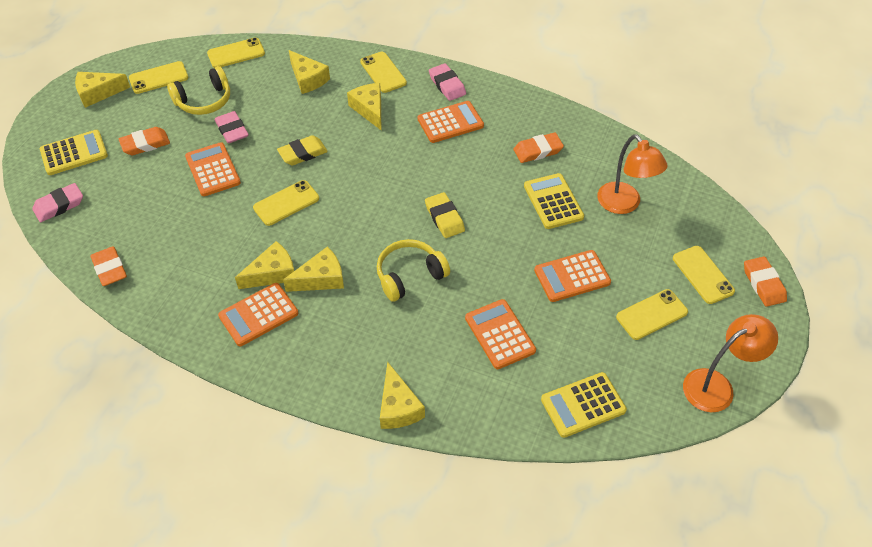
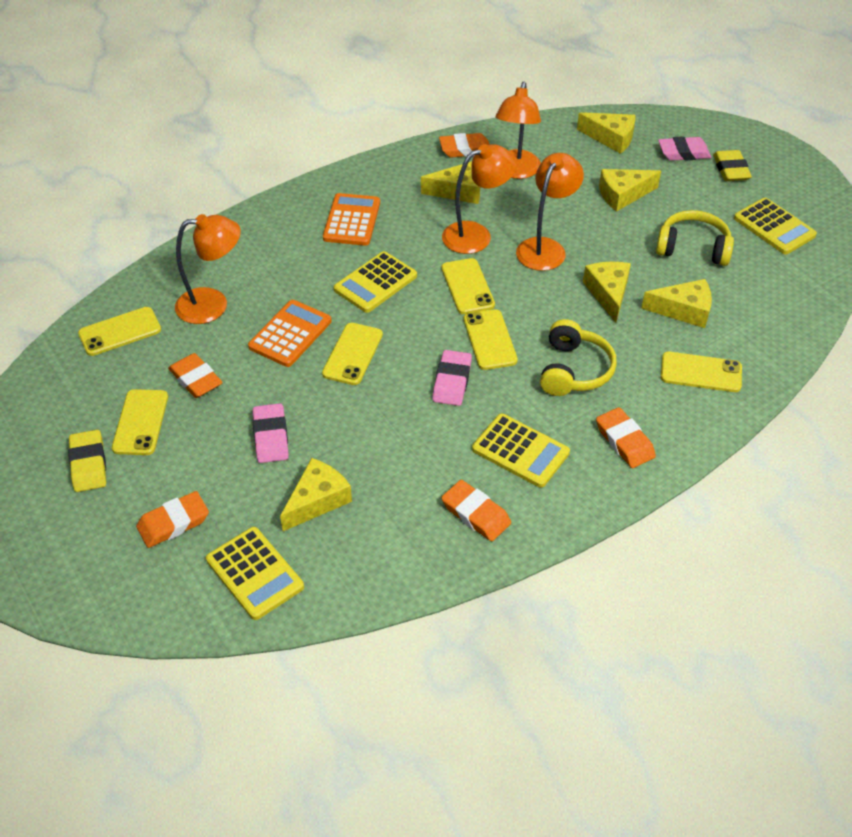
orange calculator: 5 -> 2
orange eraser: 4 -> 5
orange lamp: 2 -> 4
yellow calculator: 3 -> 4

